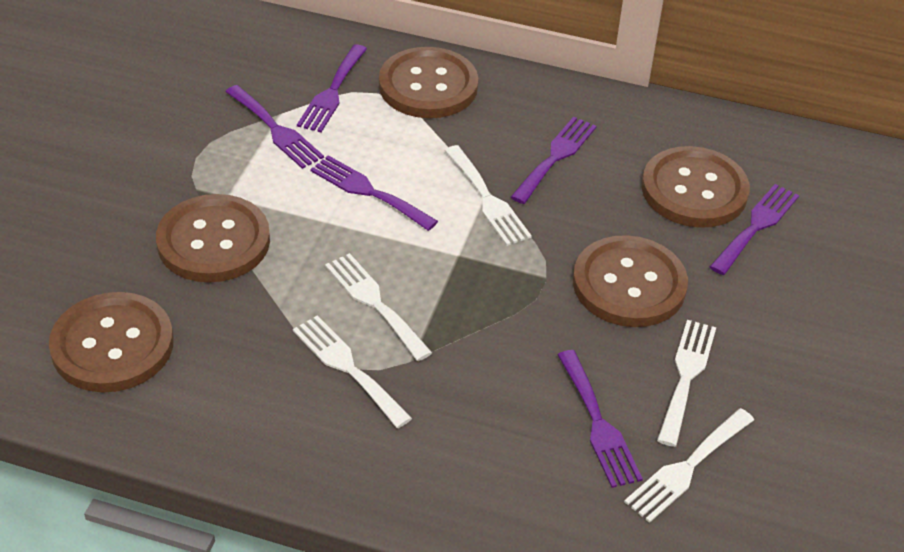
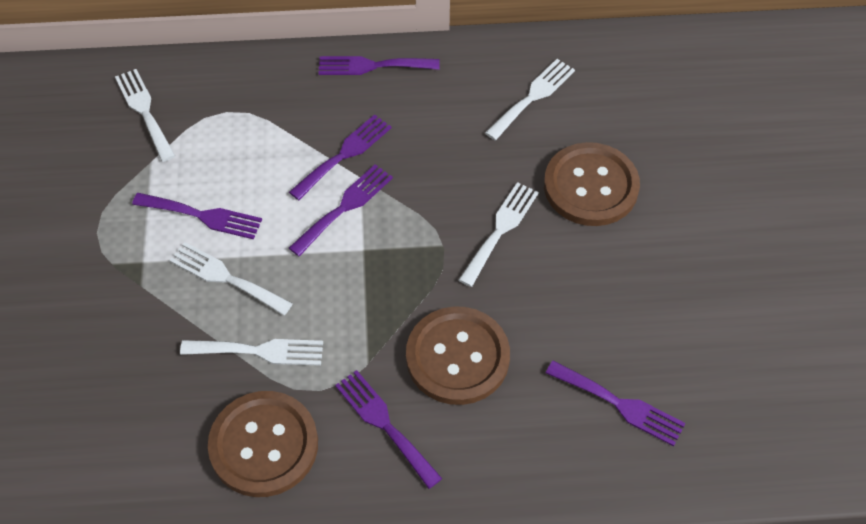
brown button: 5 -> 3

